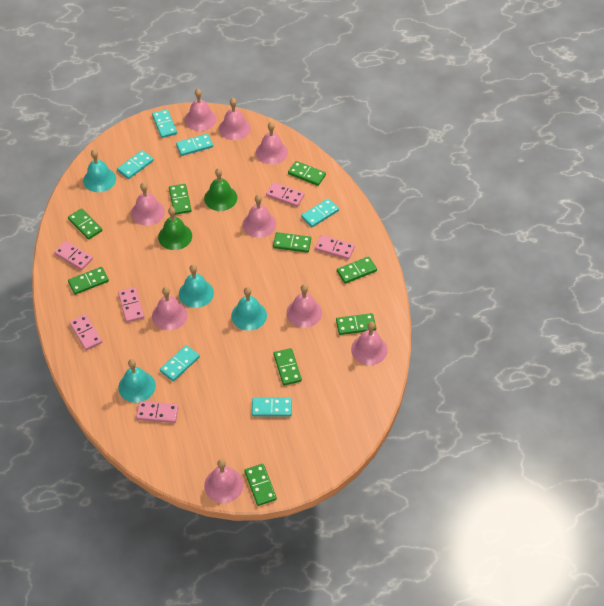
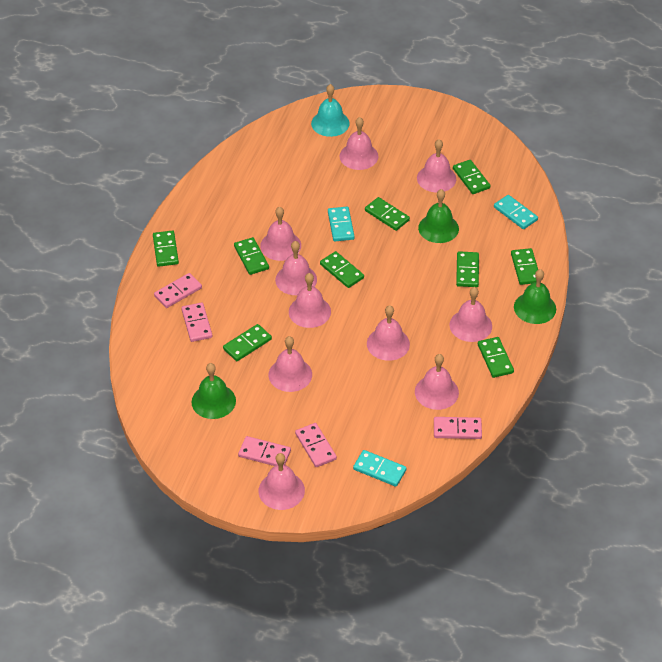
green bell: 2 -> 3
pink bell: 9 -> 10
pink domino: 6 -> 5
turquoise bell: 4 -> 1
turquoise domino: 6 -> 3

